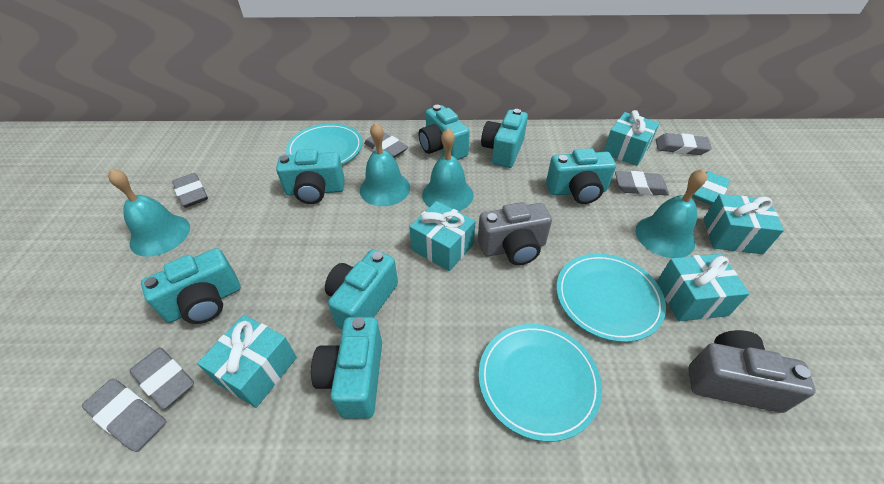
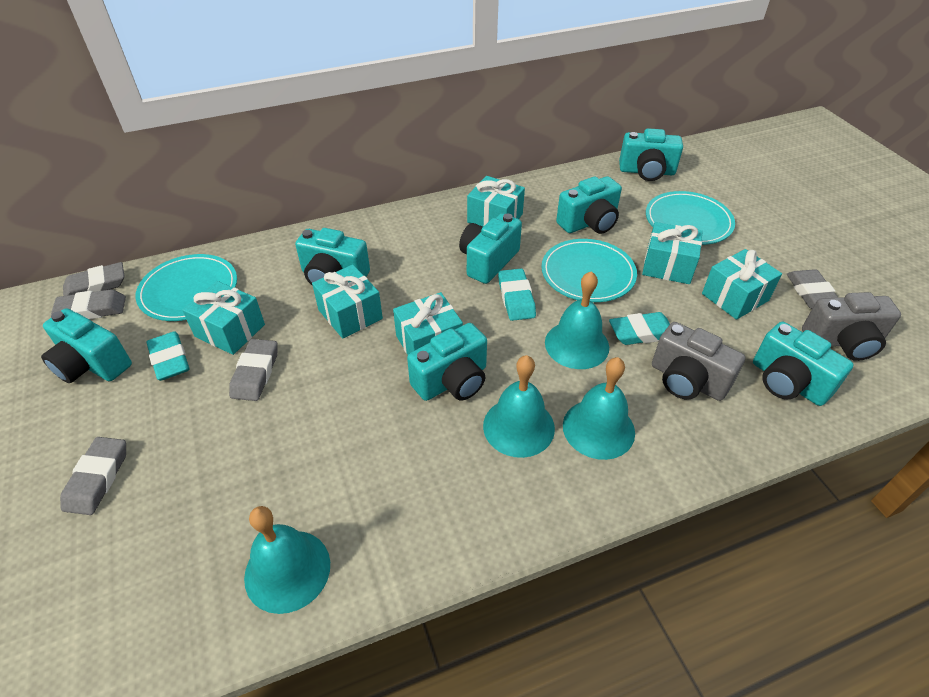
grey eraser: 6 -> 5
turquoise eraser: 1 -> 3
turquoise gift: 5 -> 6

